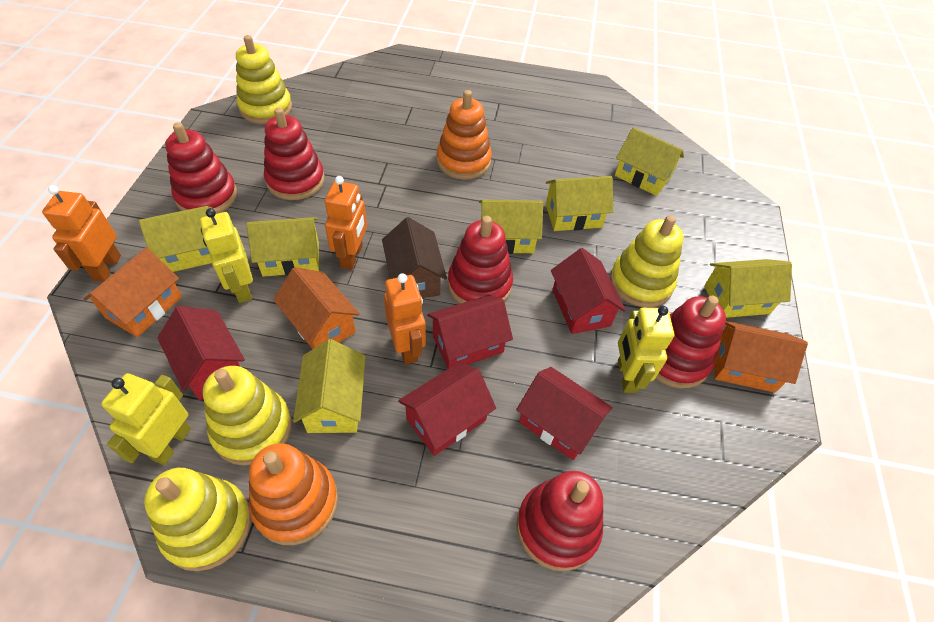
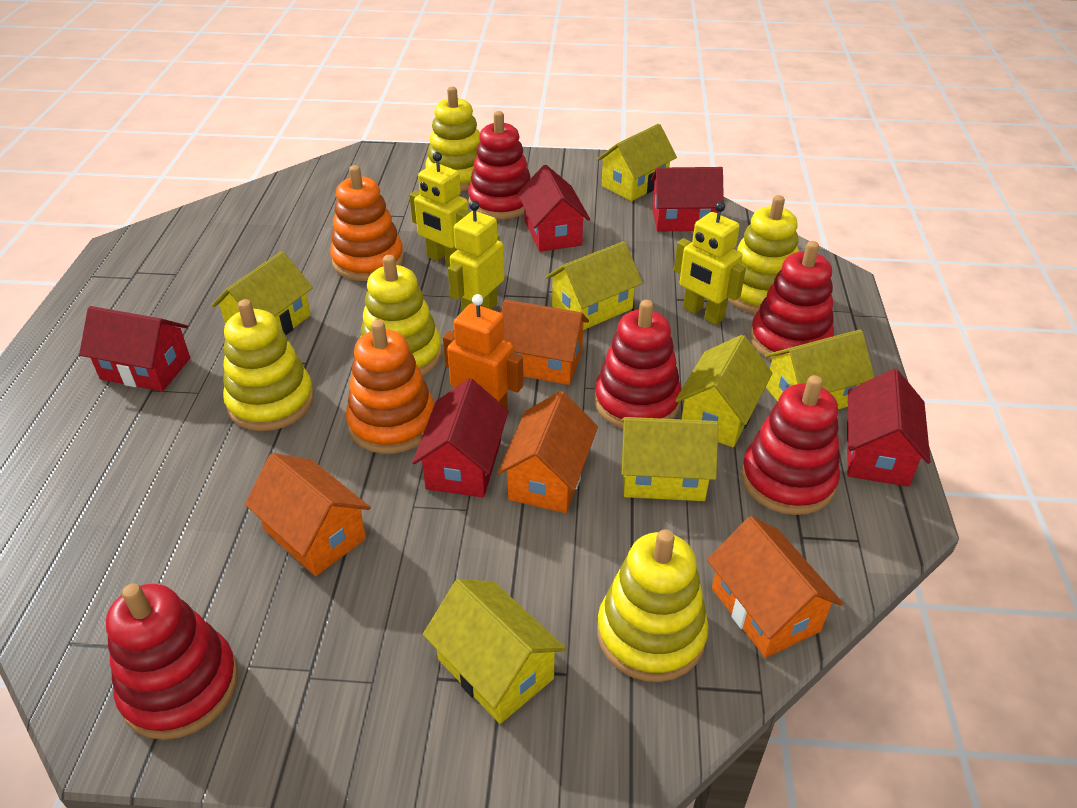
brown house: 1 -> 0
orange house: 3 -> 4
orange robot: 3 -> 1
yellow stacking toy: 4 -> 5

